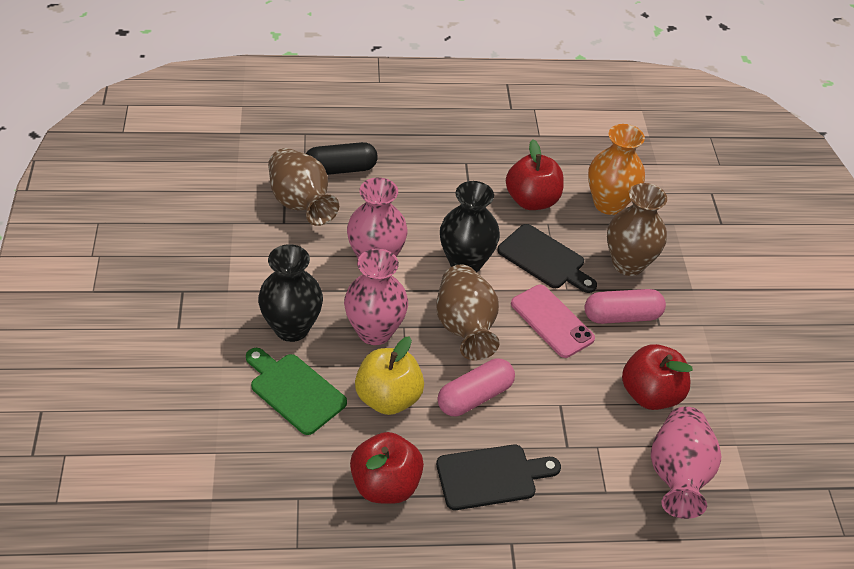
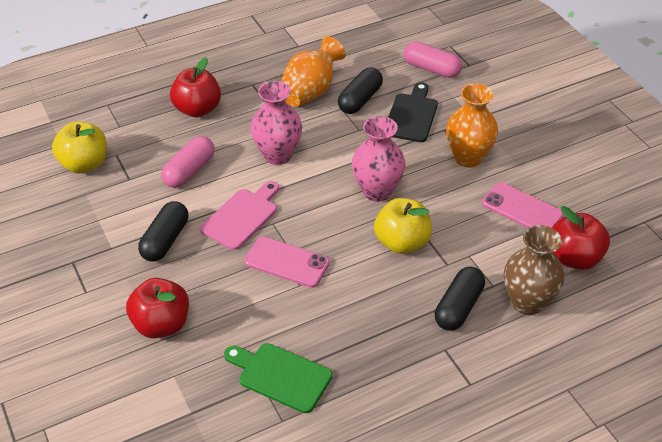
black capsule: 1 -> 3
black cutting board: 2 -> 1
black vase: 2 -> 0
brown vase: 3 -> 1
orange vase: 1 -> 2
pink cutting board: 0 -> 1
pink phone: 1 -> 2
pink vase: 3 -> 2
yellow apple: 1 -> 2

